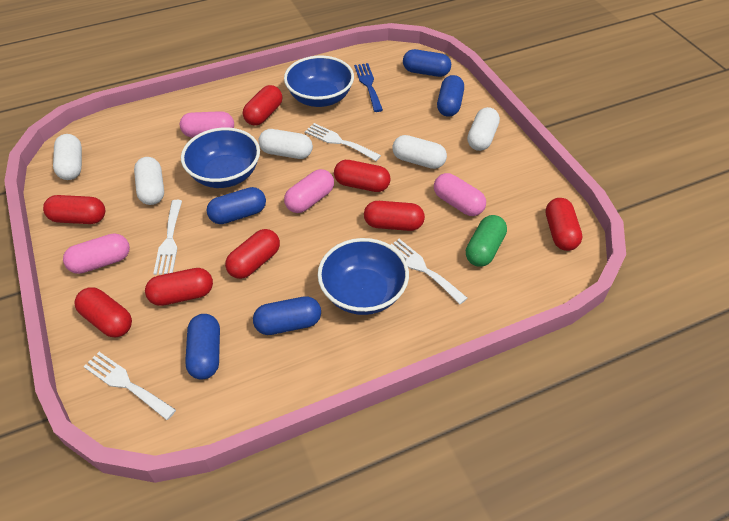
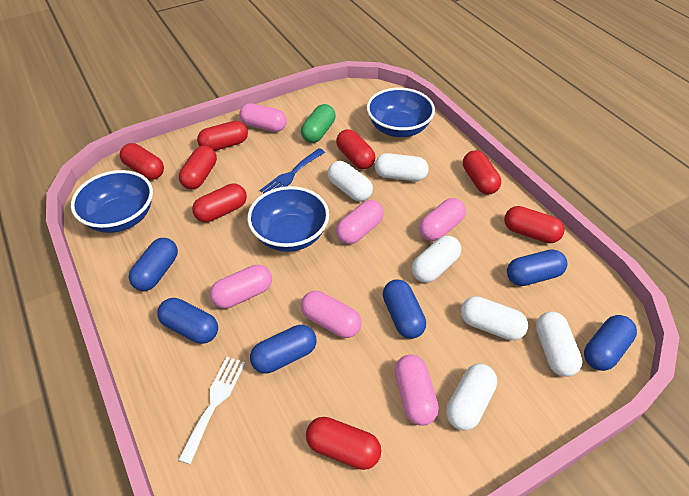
blue capsule: 5 -> 6
pink capsule: 4 -> 6
white capsule: 5 -> 6
white fork: 4 -> 1

